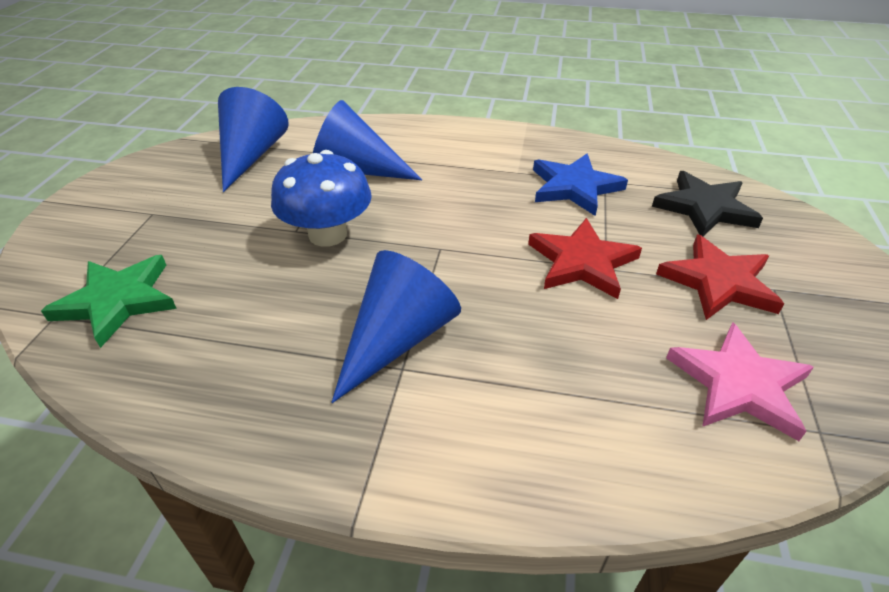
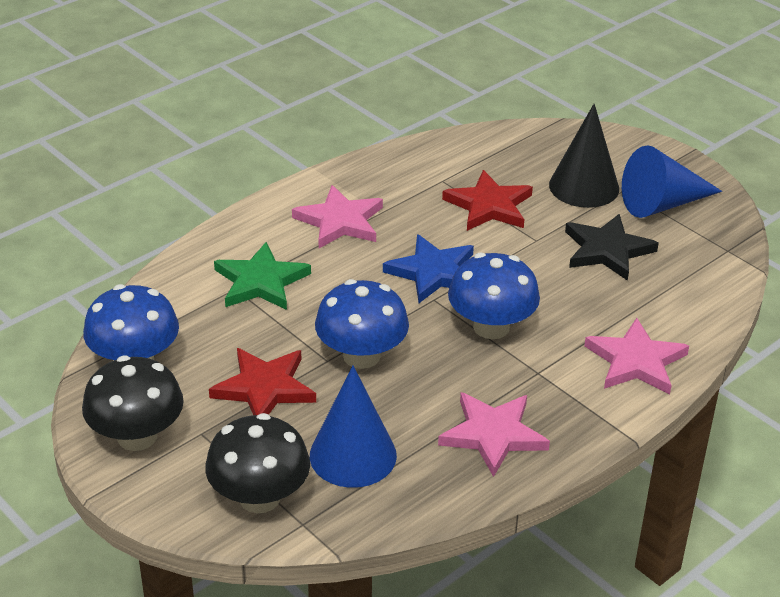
black cone: 0 -> 1
black mushroom: 0 -> 2
blue cone: 3 -> 2
blue mushroom: 1 -> 3
pink star: 1 -> 3

